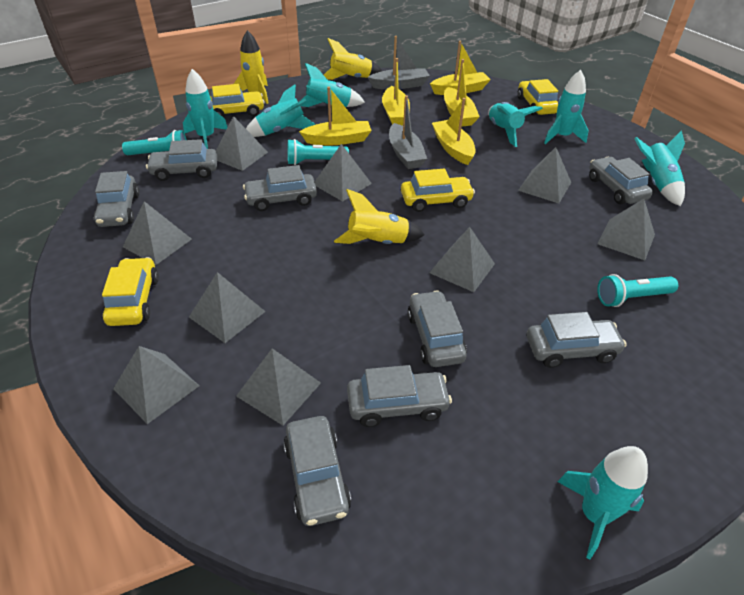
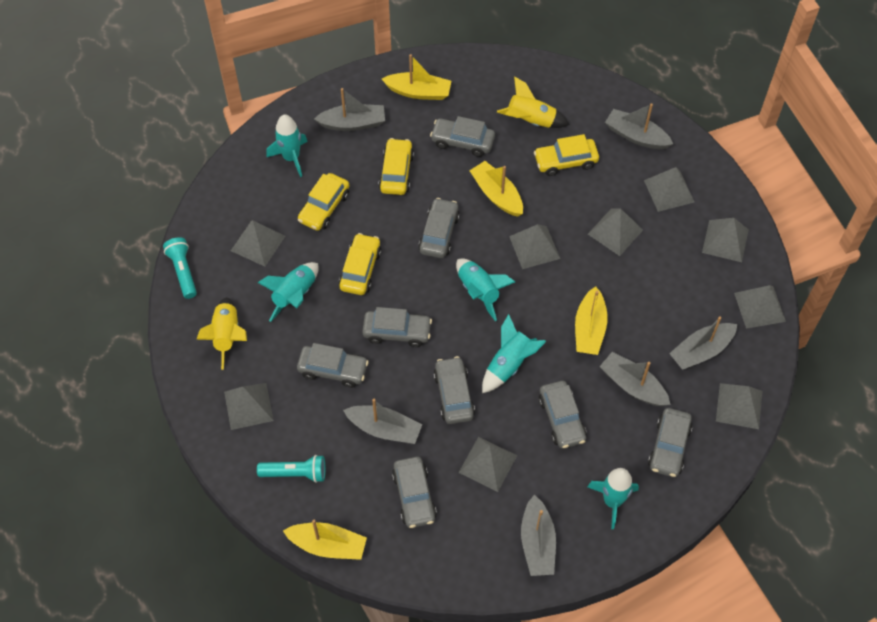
grey boat: 2 -> 6
turquoise flashlight: 3 -> 2
turquoise rocket: 7 -> 5
yellow boat: 5 -> 4
yellow rocket: 3 -> 2

